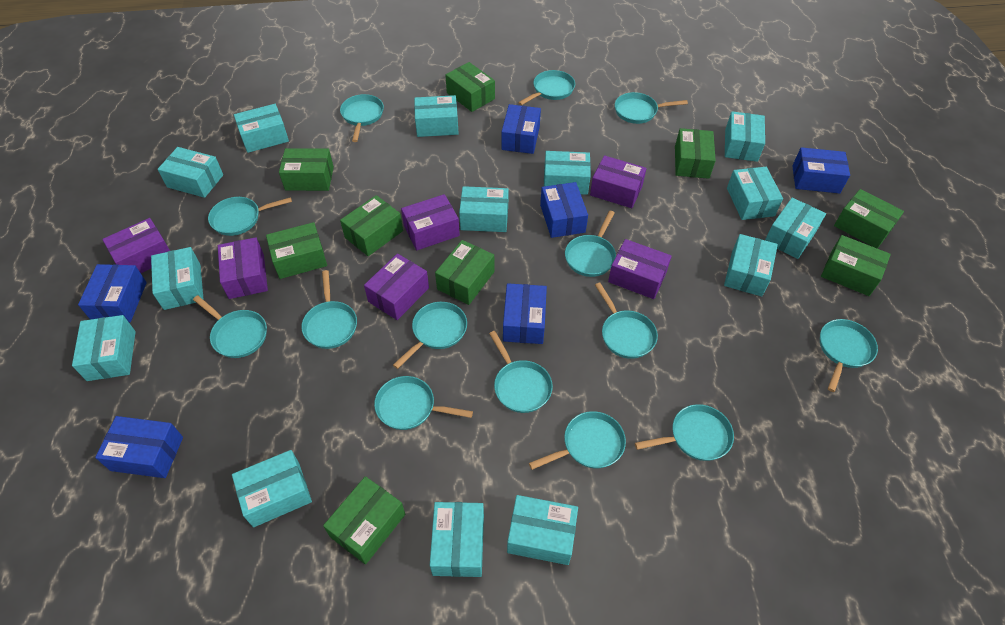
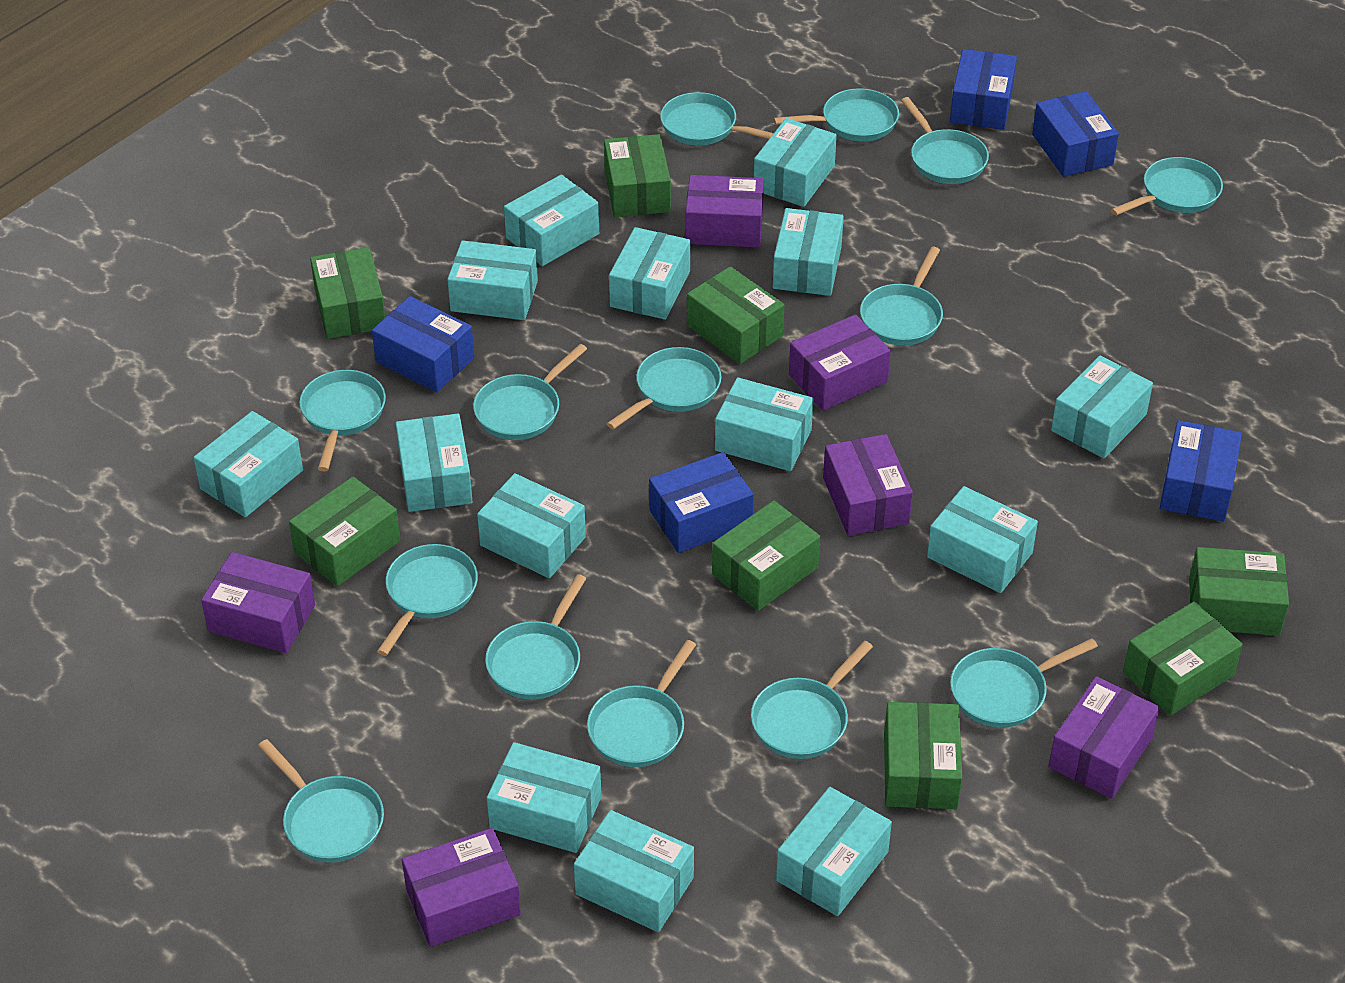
blue box: 6 -> 5
green box: 9 -> 8

